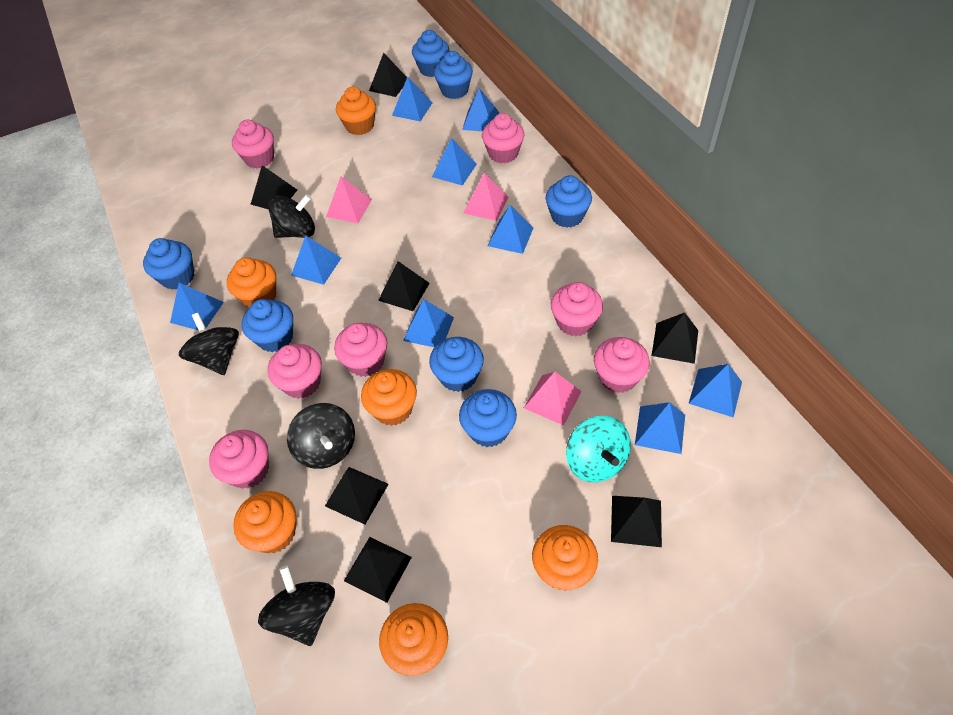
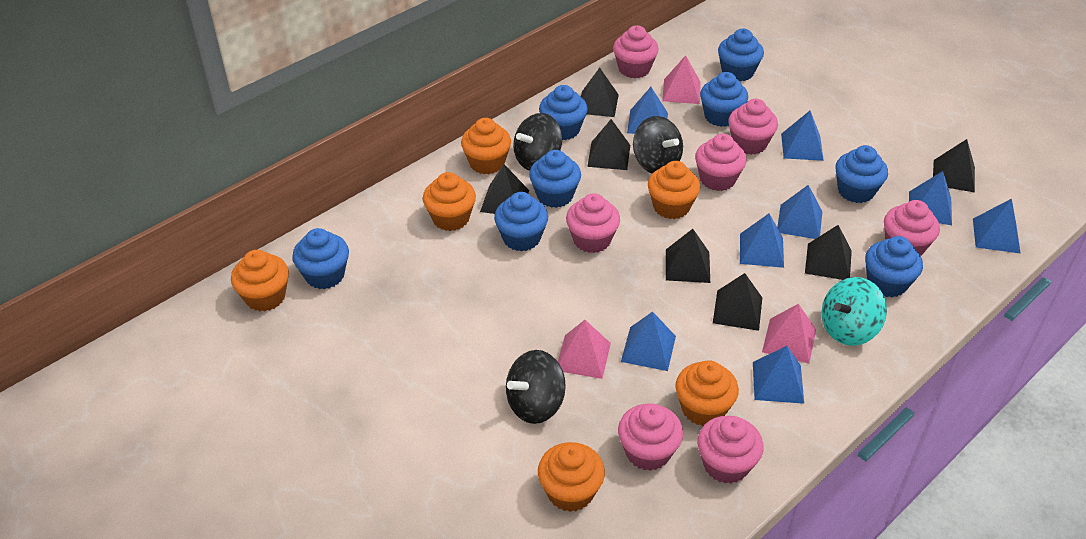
black spinning top: 4 -> 3
blue cupcake: 7 -> 8
blue pyramid: 9 -> 8

